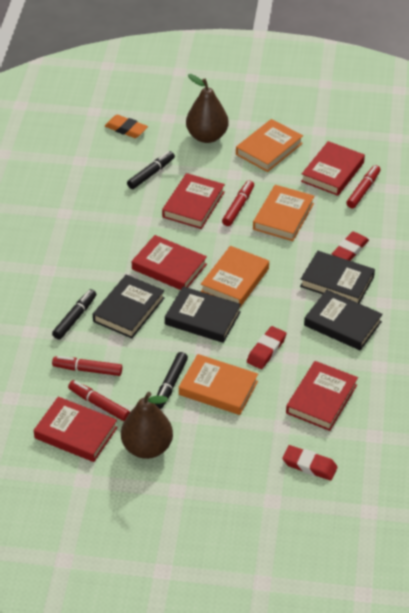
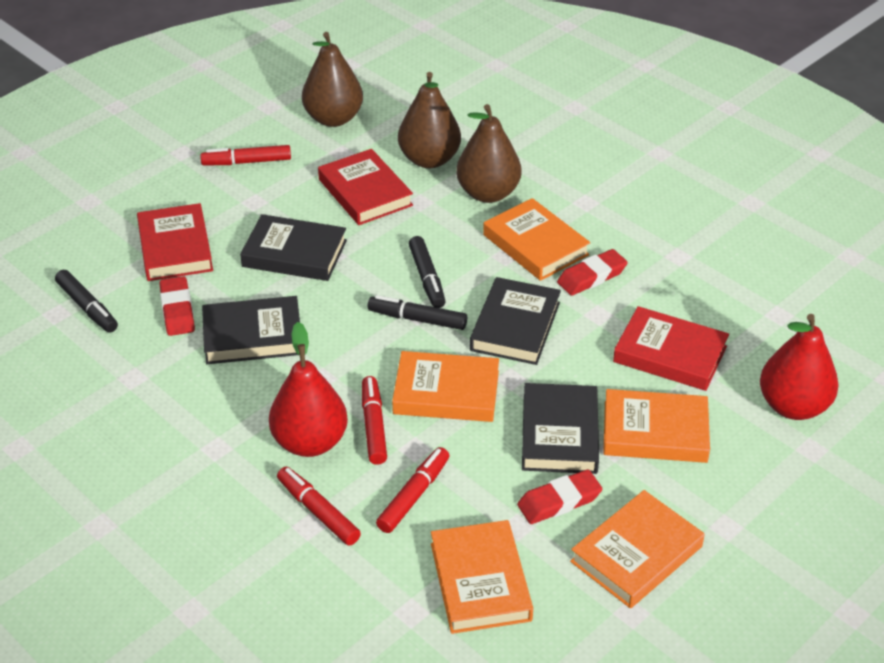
brown pear: 2 -> 3
orange book: 4 -> 5
orange eraser: 1 -> 0
red book: 5 -> 3
red pear: 0 -> 2

